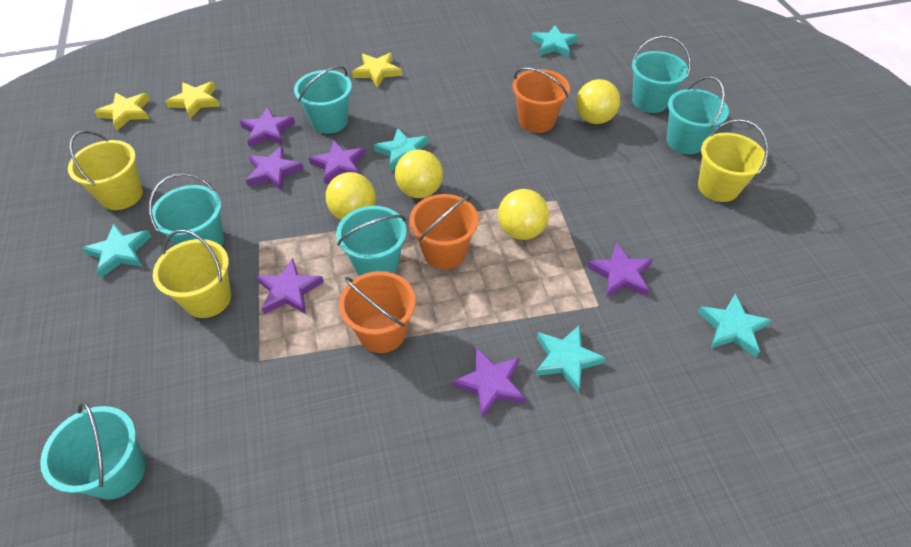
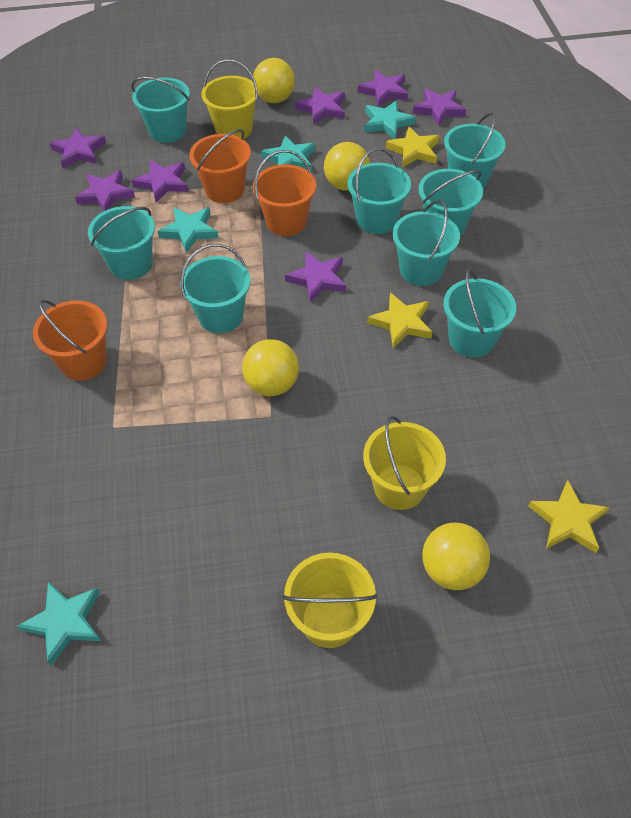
purple star: 6 -> 7
turquoise bucket: 6 -> 8
turquoise star: 5 -> 4

